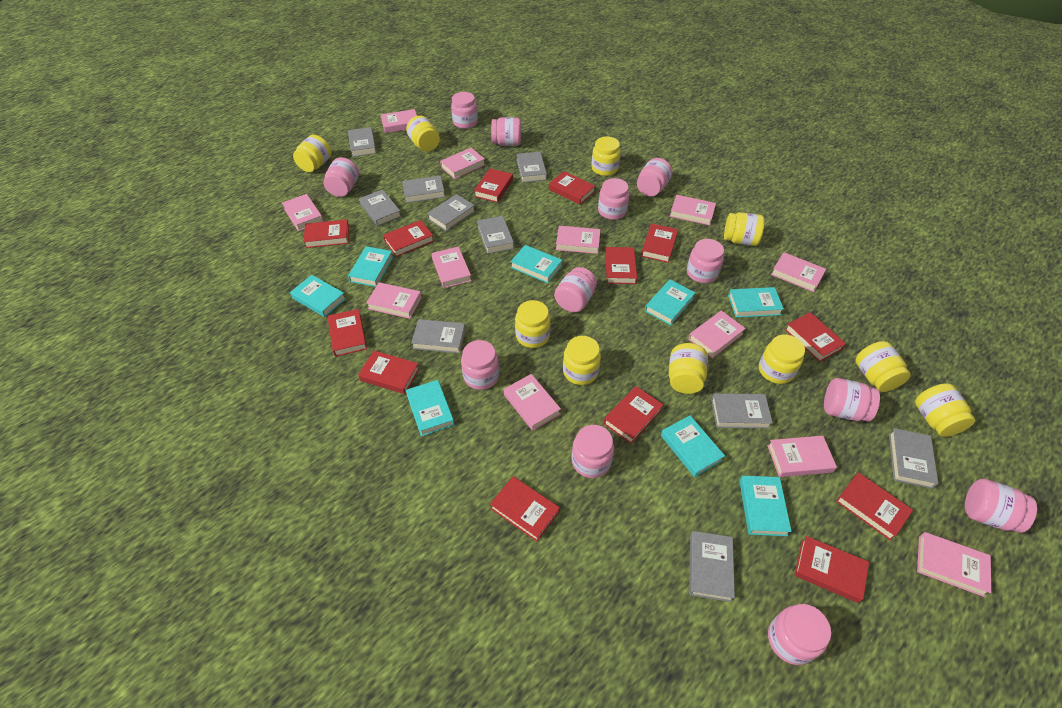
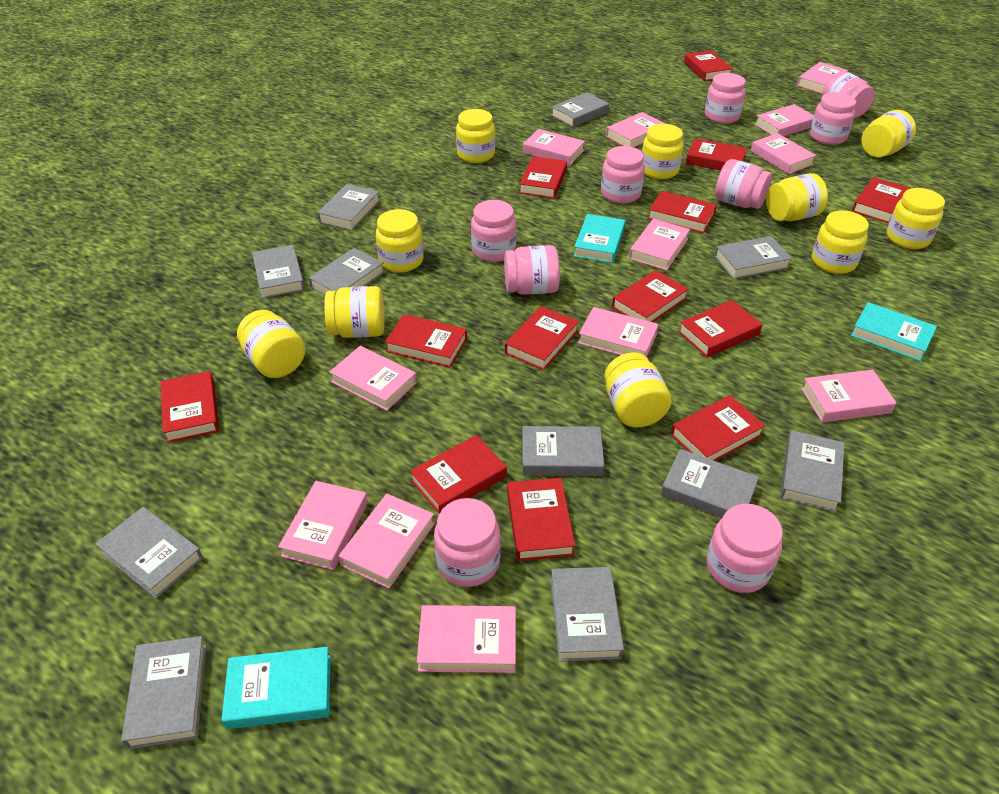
grey book: 10 -> 11
pink jar: 12 -> 9
turquoise book: 8 -> 3

